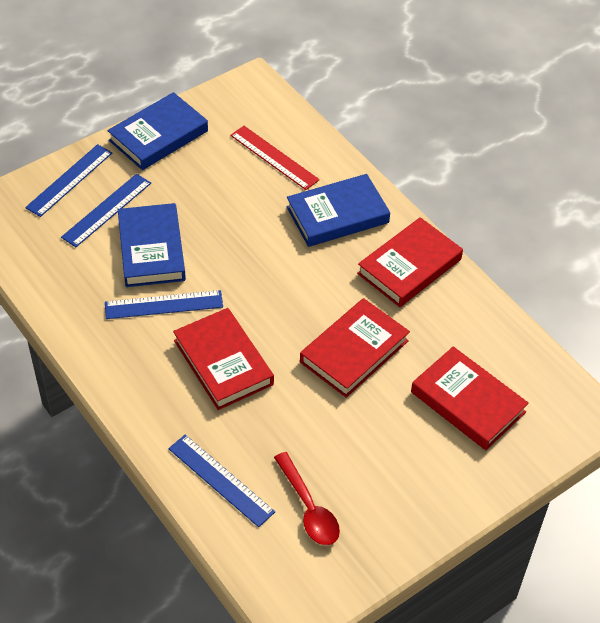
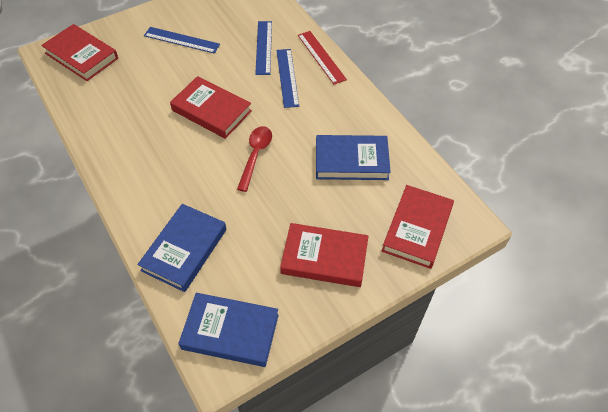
blue ruler: 4 -> 3

